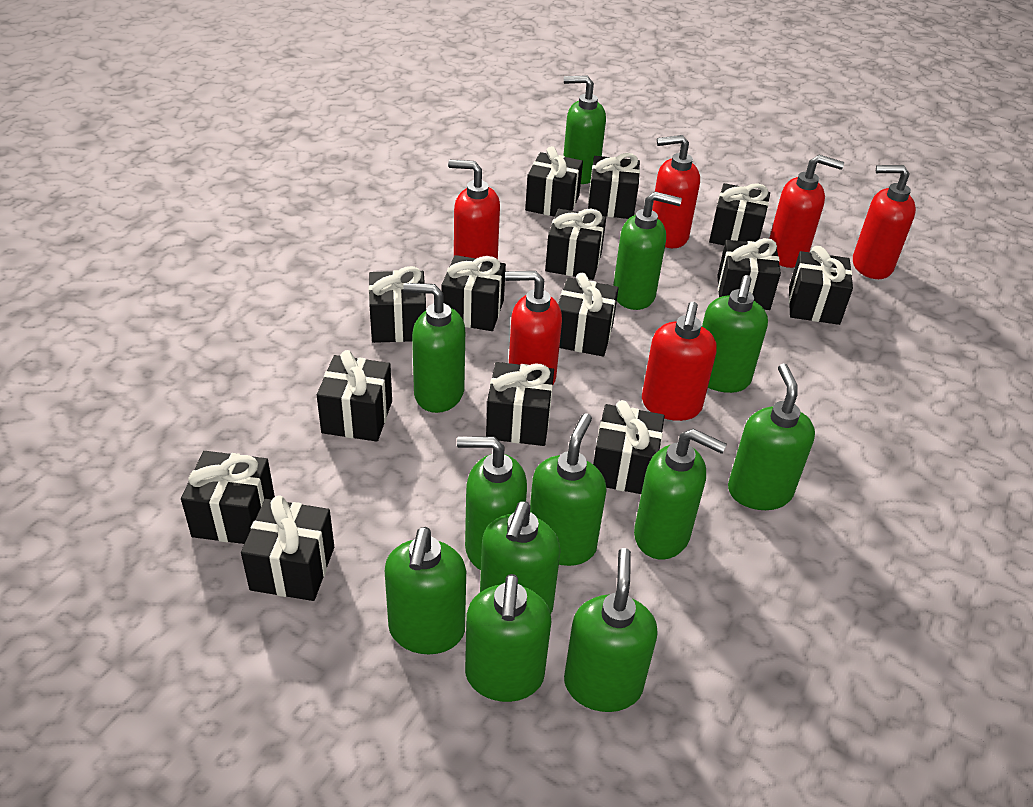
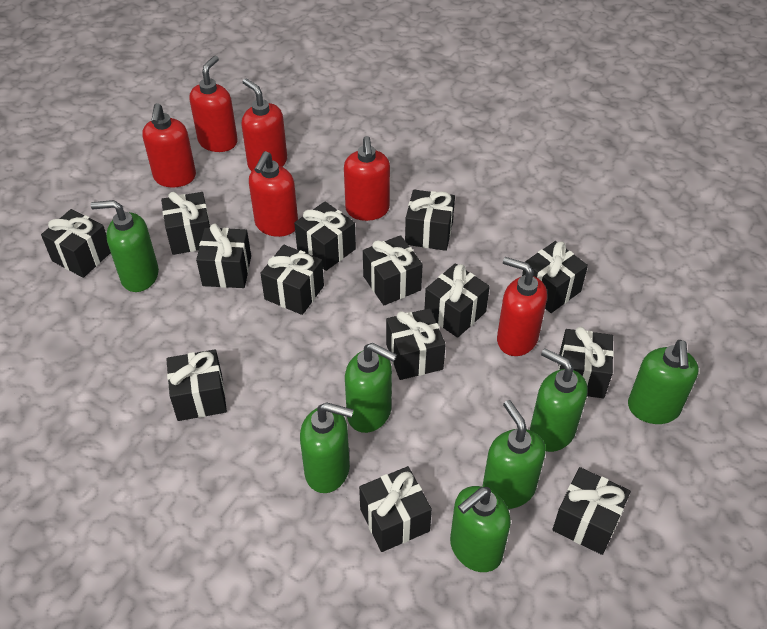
green soap dispenser: 12 -> 7

